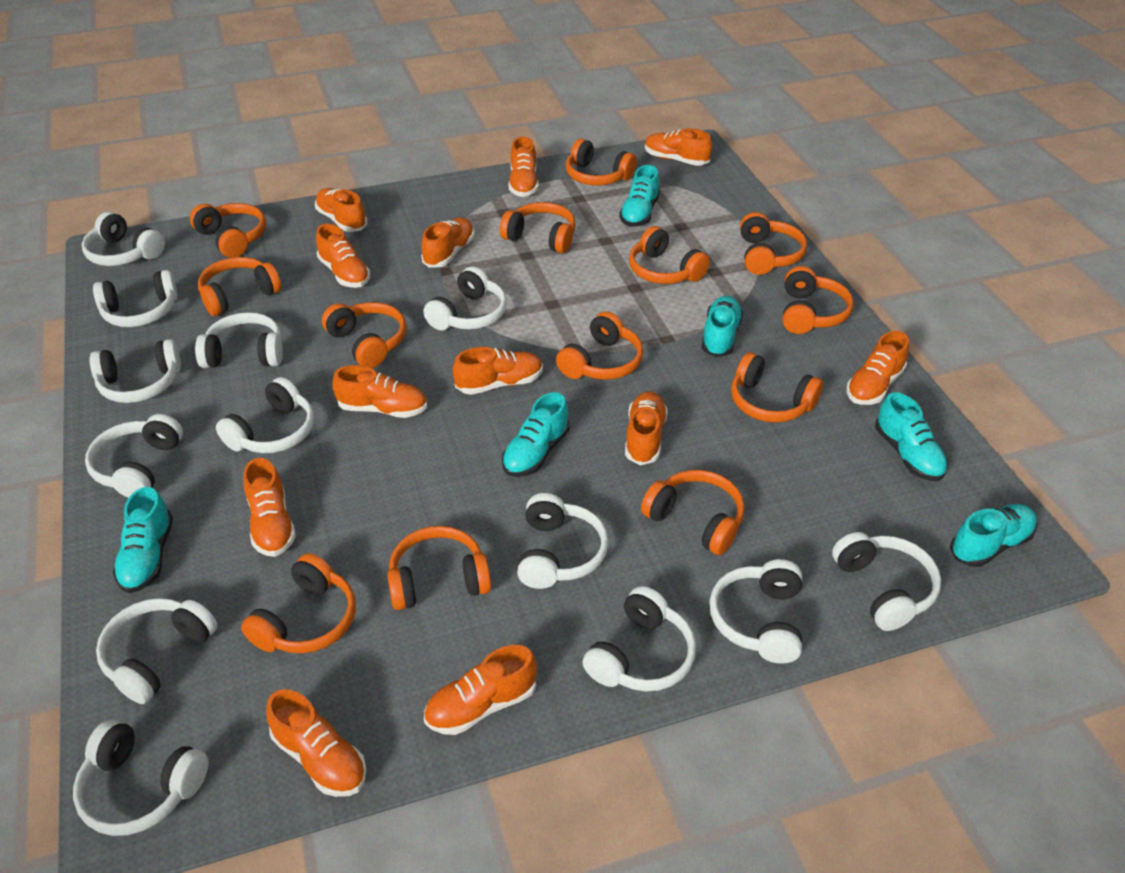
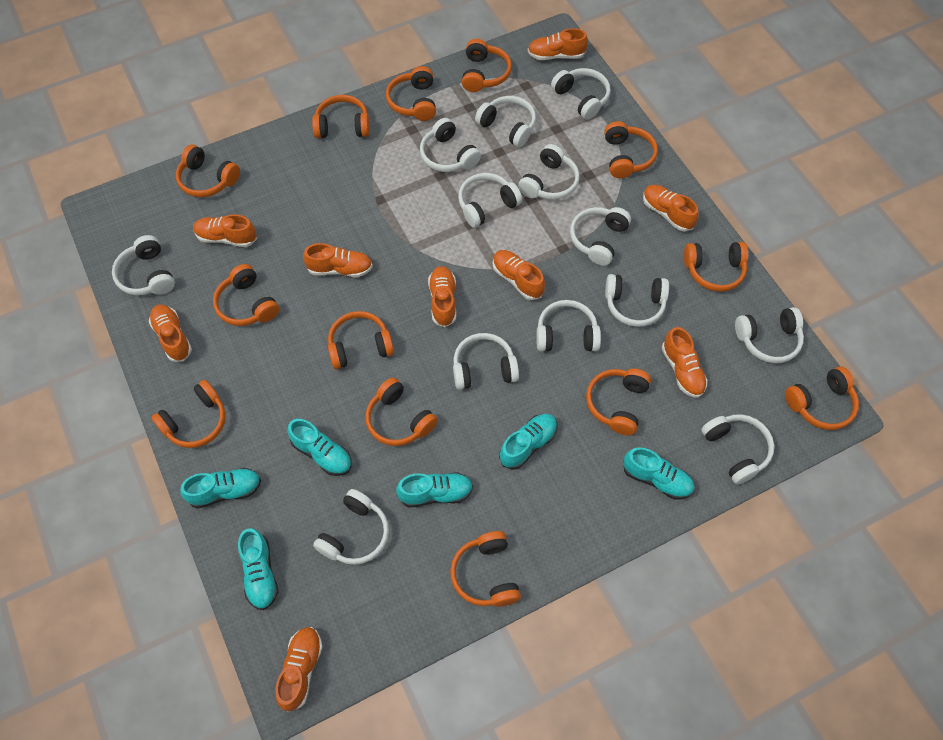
orange shoe: 12 -> 9

